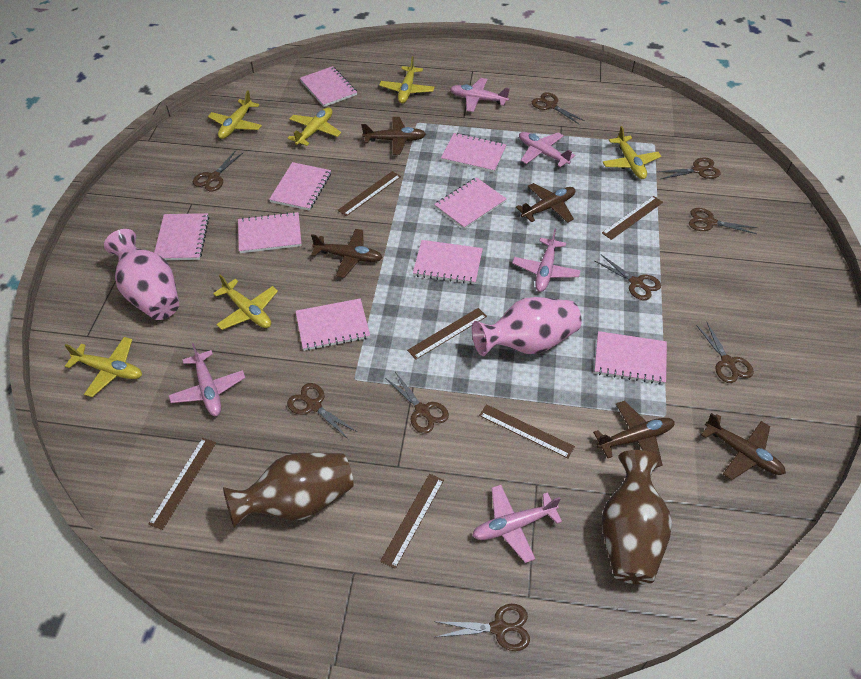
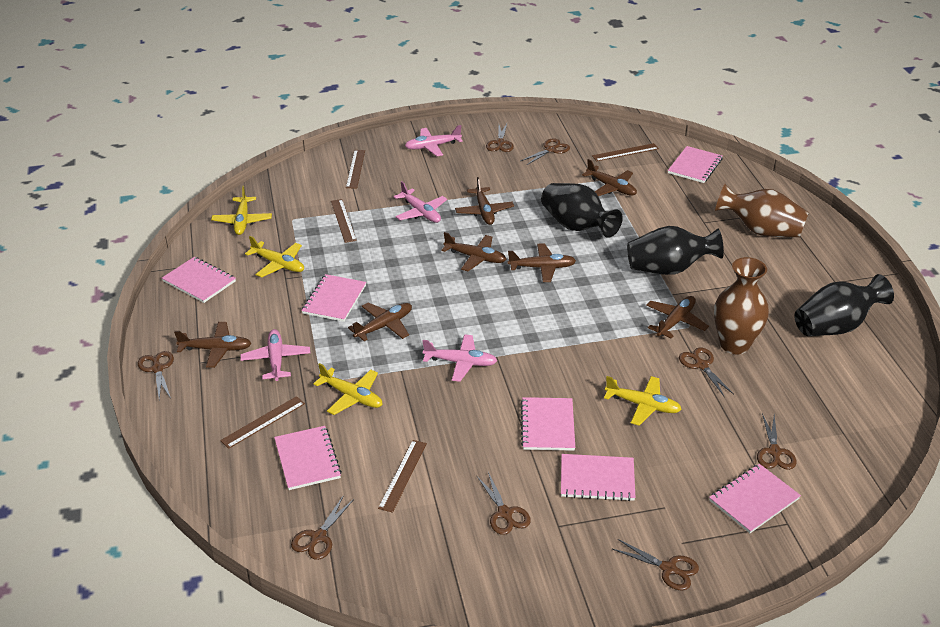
black vase: 0 -> 3
brown plane: 5 -> 7
brown ruler: 6 -> 5
brown scissors: 9 -> 8
pink notebook: 9 -> 7
pink plane: 5 -> 4
pink vase: 2 -> 0
yellow plane: 6 -> 4

